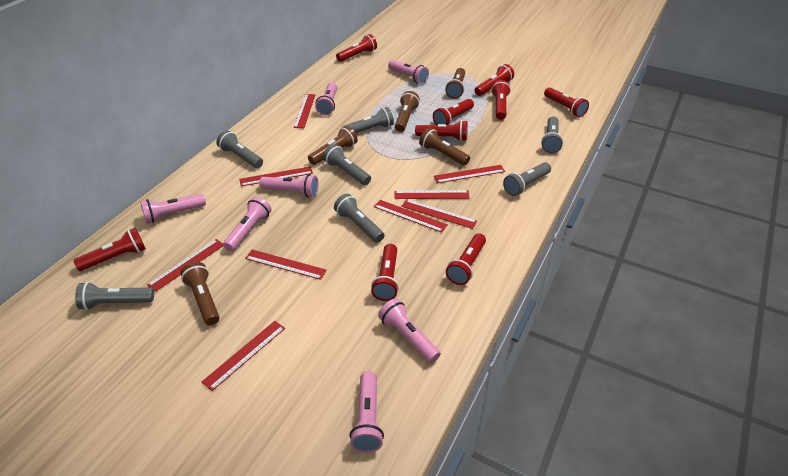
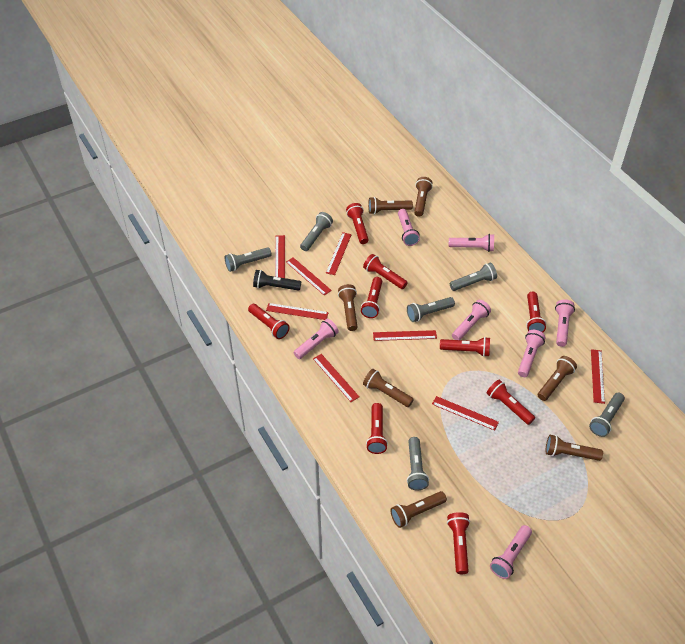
black flashlight: 0 -> 1
brown flashlight: 5 -> 7
grey flashlight: 7 -> 6
red ruler: 9 -> 8

